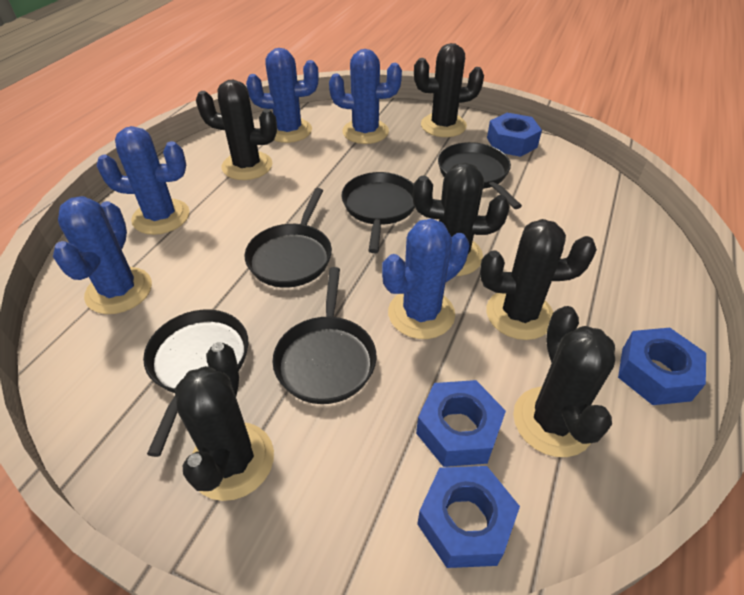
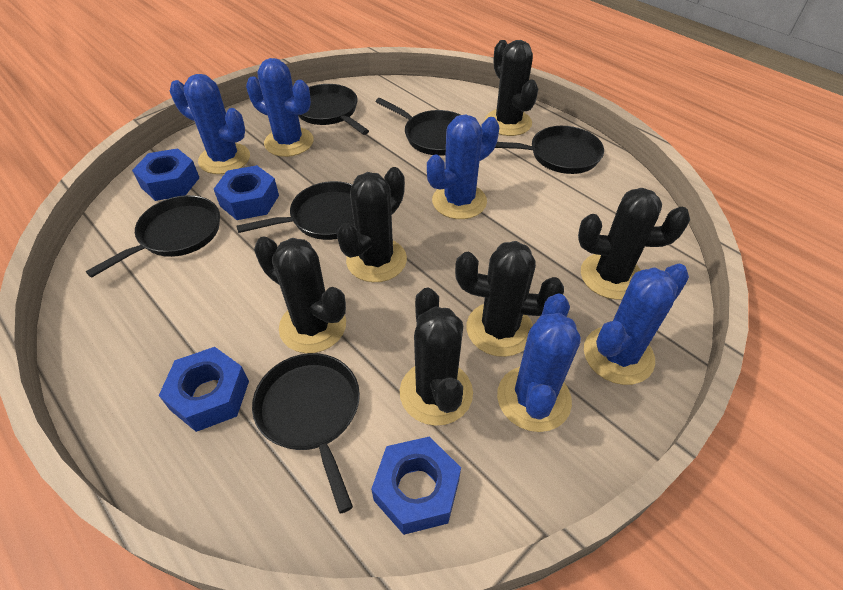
black pan: 5 -> 6

